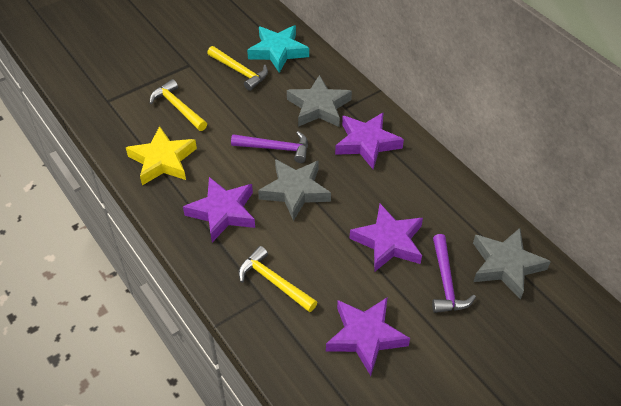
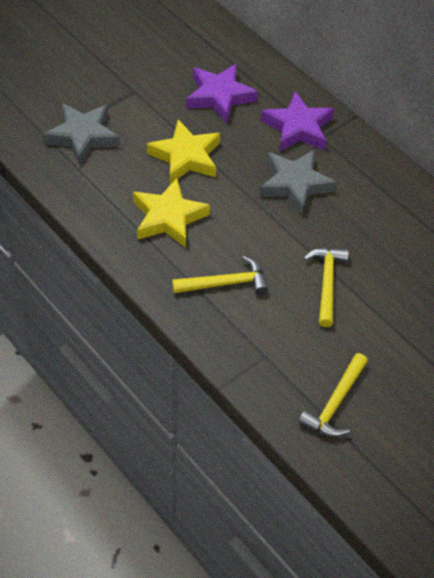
grey star: 3 -> 2
purple hammer: 2 -> 0
purple star: 4 -> 2
turquoise star: 1 -> 0
yellow star: 1 -> 2

